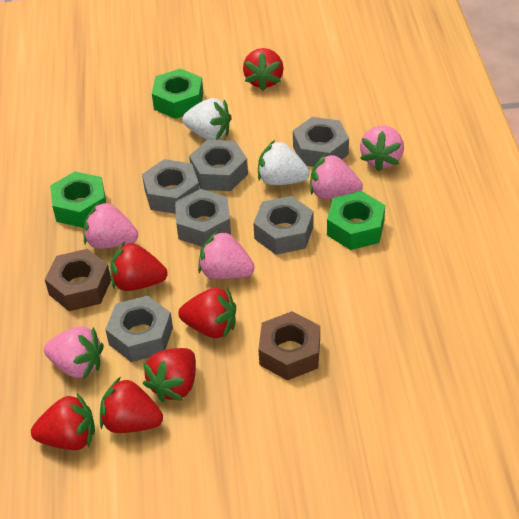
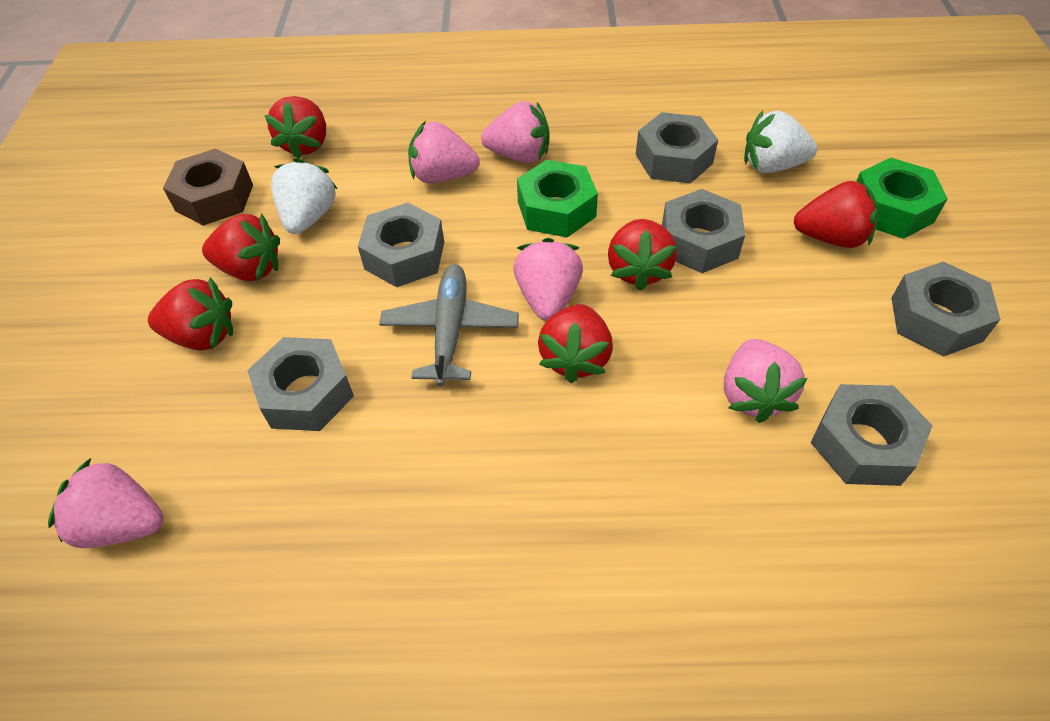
brown nut: 2 -> 1
green nut: 3 -> 2
grey plane: 0 -> 1

